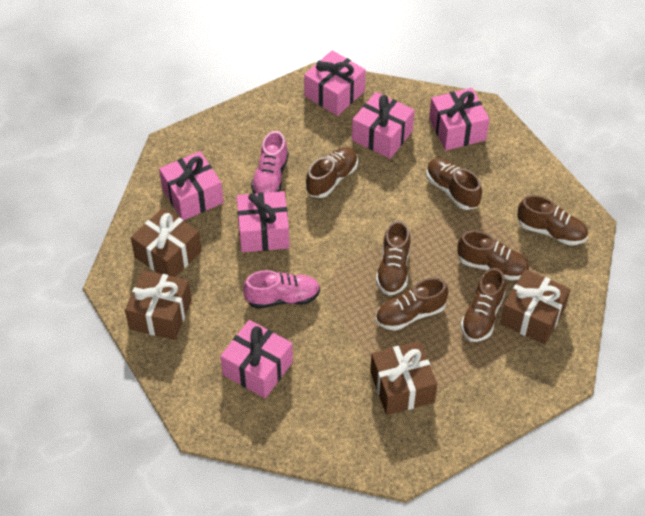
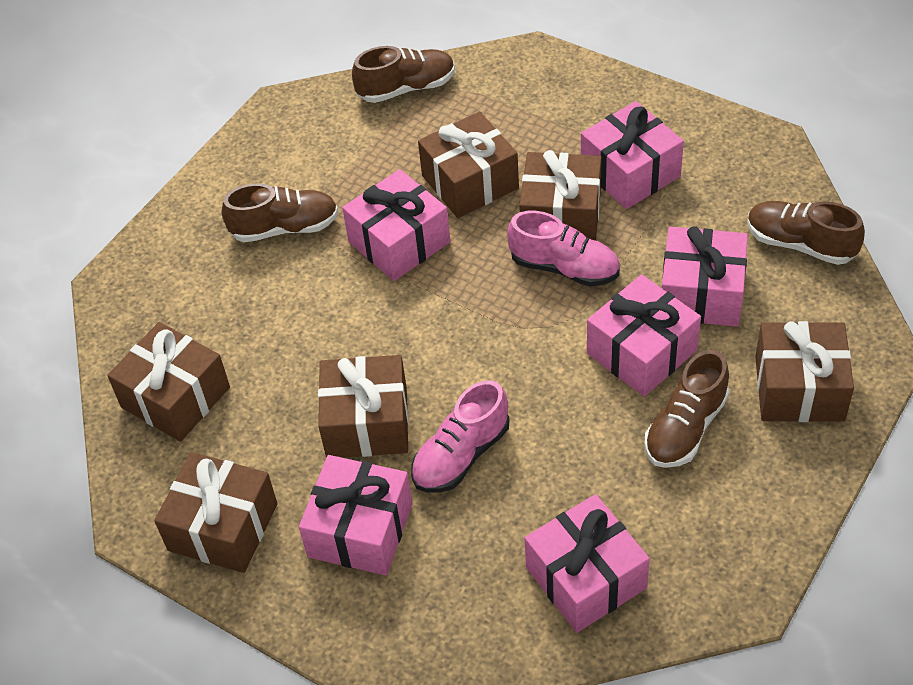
brown gift: 4 -> 6
brown shoe: 7 -> 4

